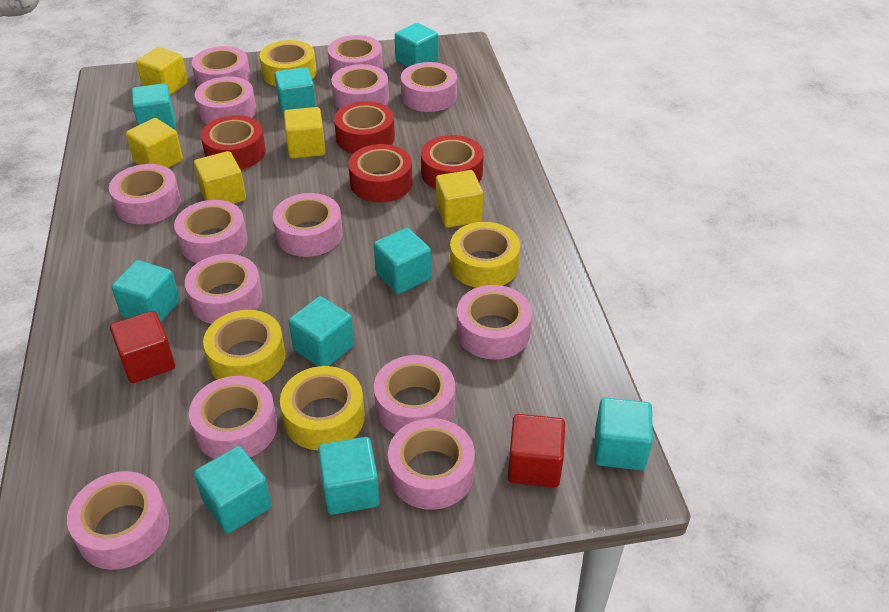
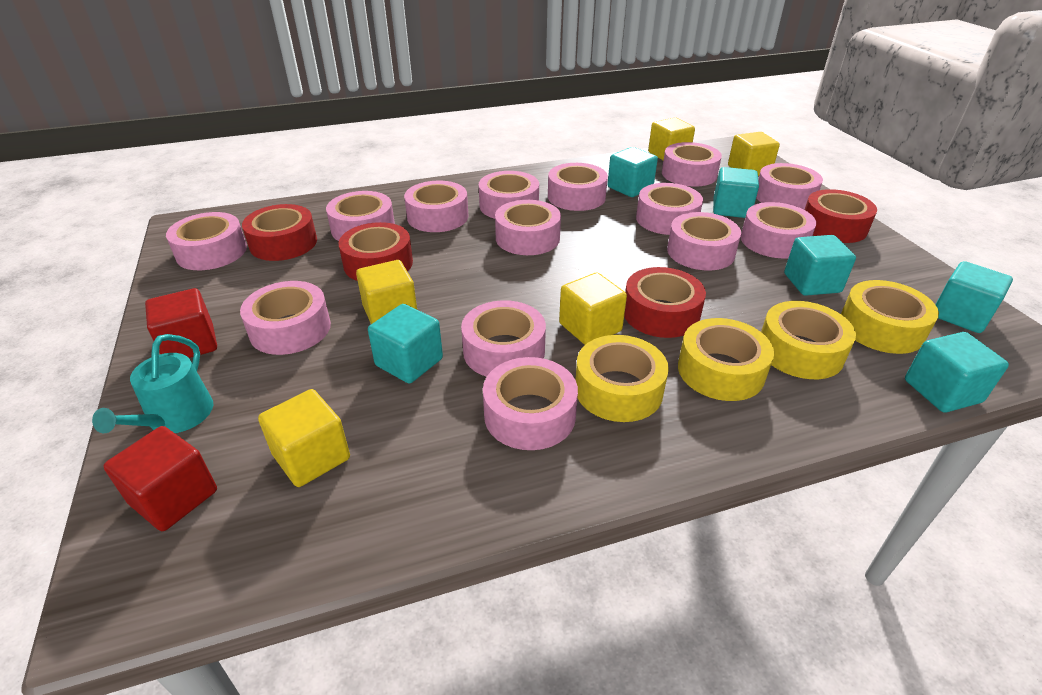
turquoise cube: 9 -> 6
turquoise watering can: 0 -> 1

